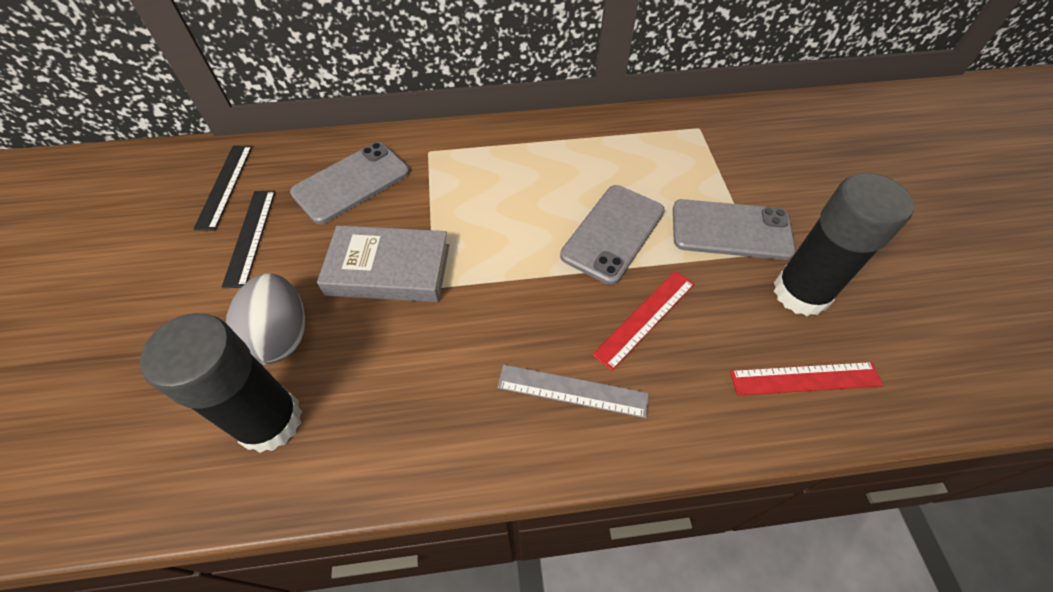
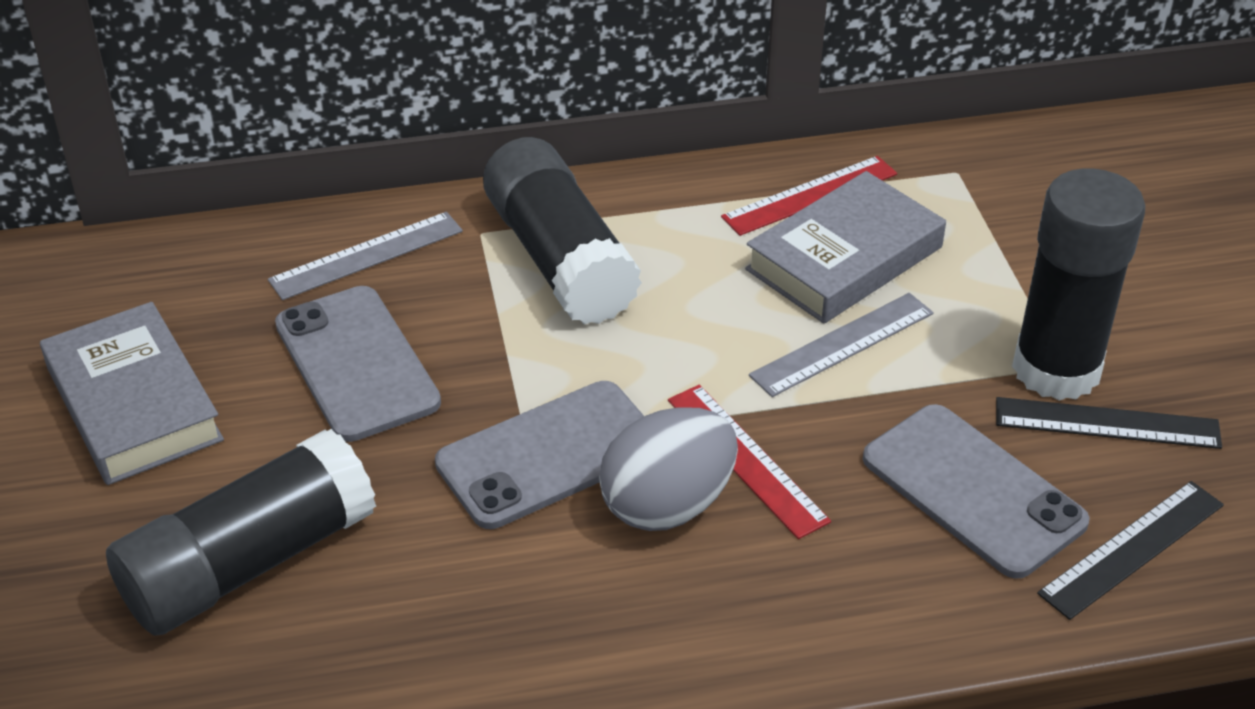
black glue stick: 2 -> 3
grey book: 1 -> 2
grey ruler: 1 -> 2

